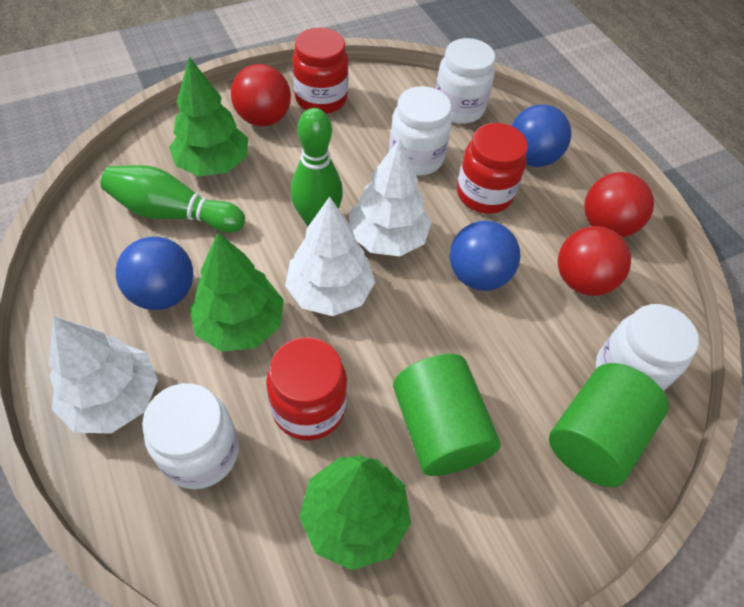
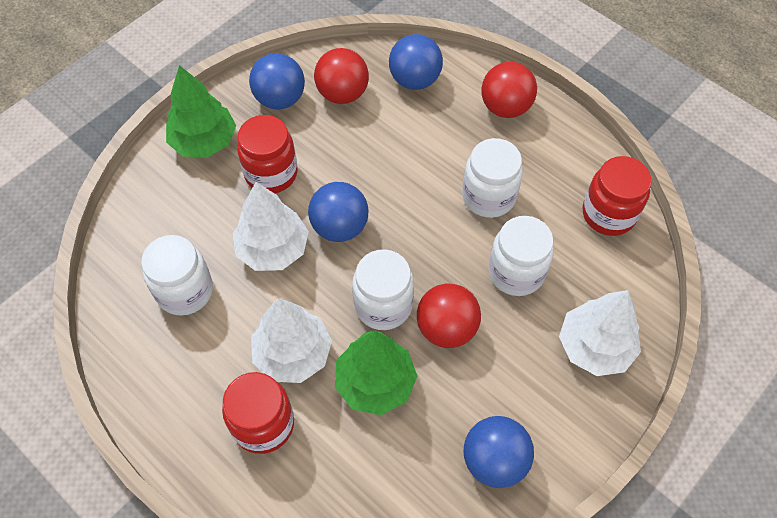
blue ball: 3 -> 4
green bowling pin: 2 -> 0
green cylinder: 2 -> 0
green tree: 3 -> 2

